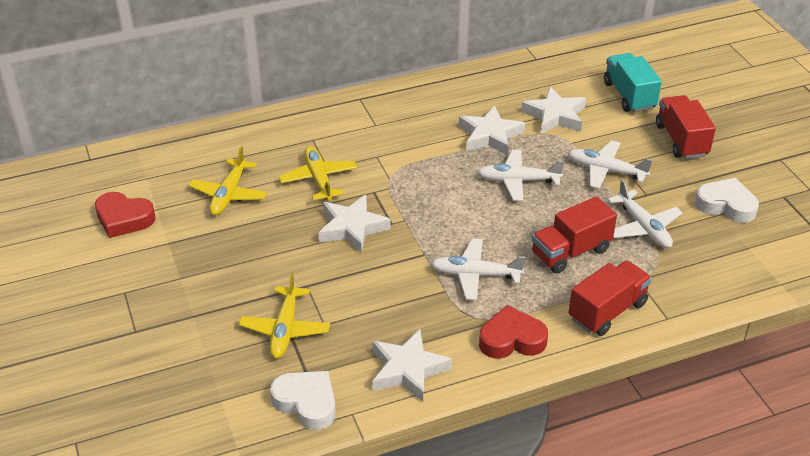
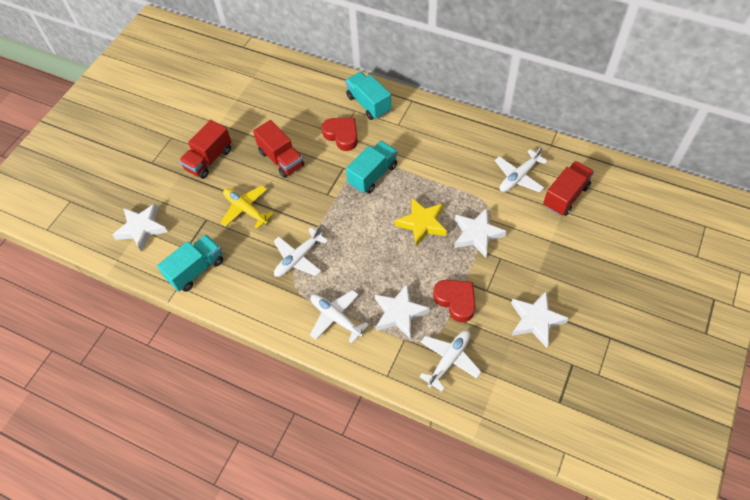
turquoise truck: 1 -> 3
white heart: 2 -> 0
yellow plane: 3 -> 1
yellow star: 0 -> 1

